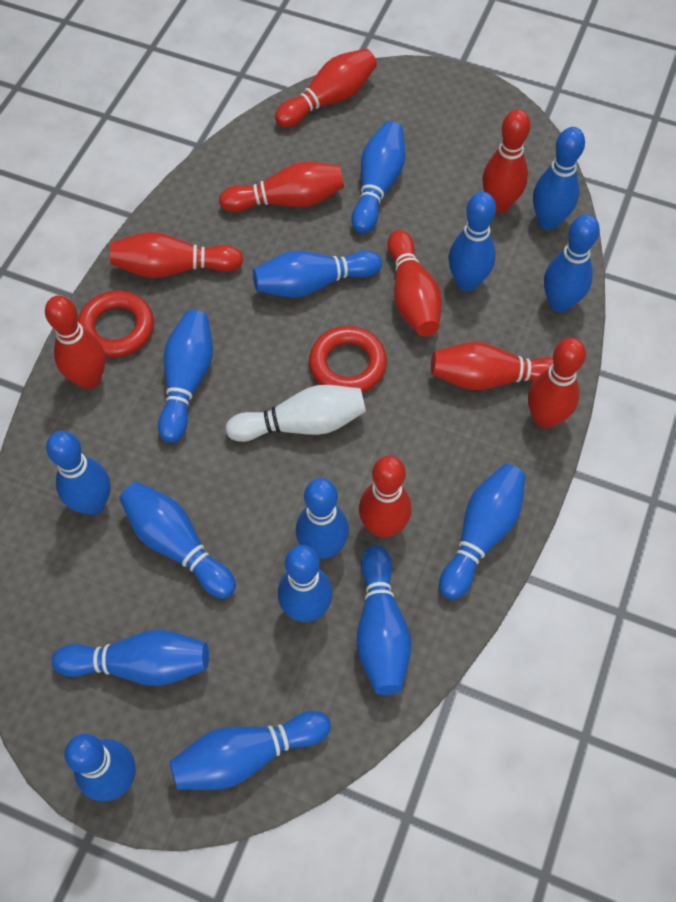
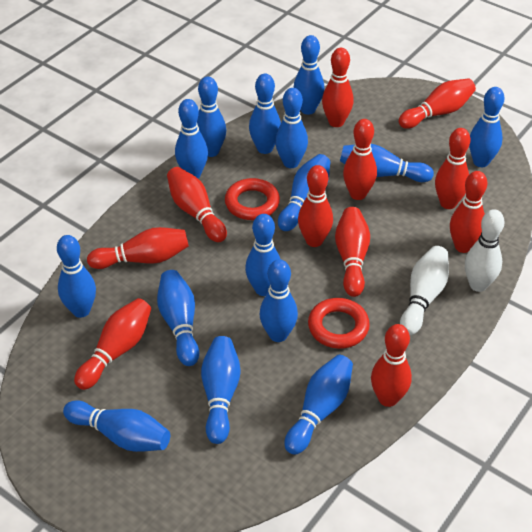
red bowling pin: 9 -> 11
white bowling pin: 1 -> 2

